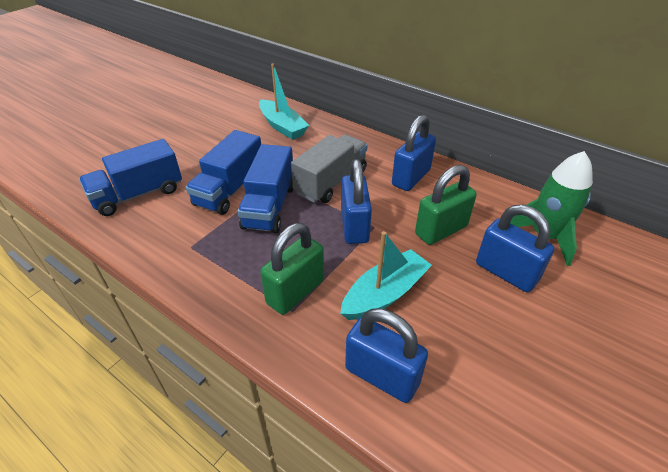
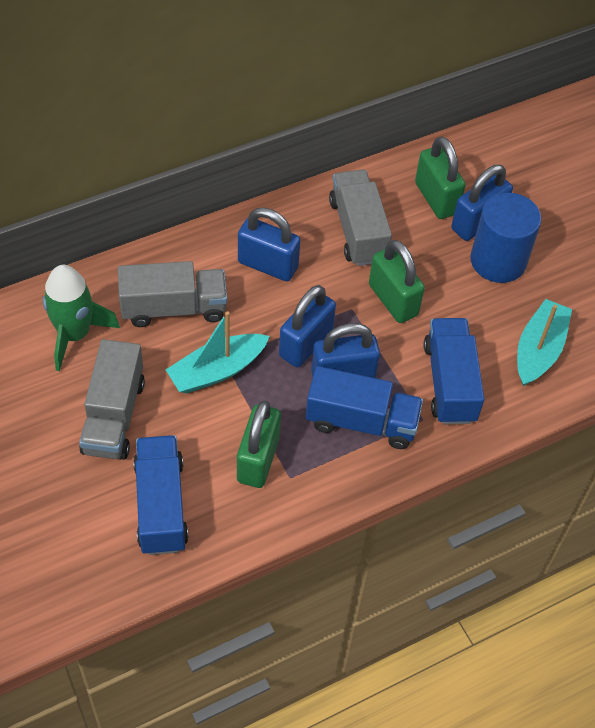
blue cylinder: 0 -> 1
green padlock: 2 -> 3
grey truck: 1 -> 3

